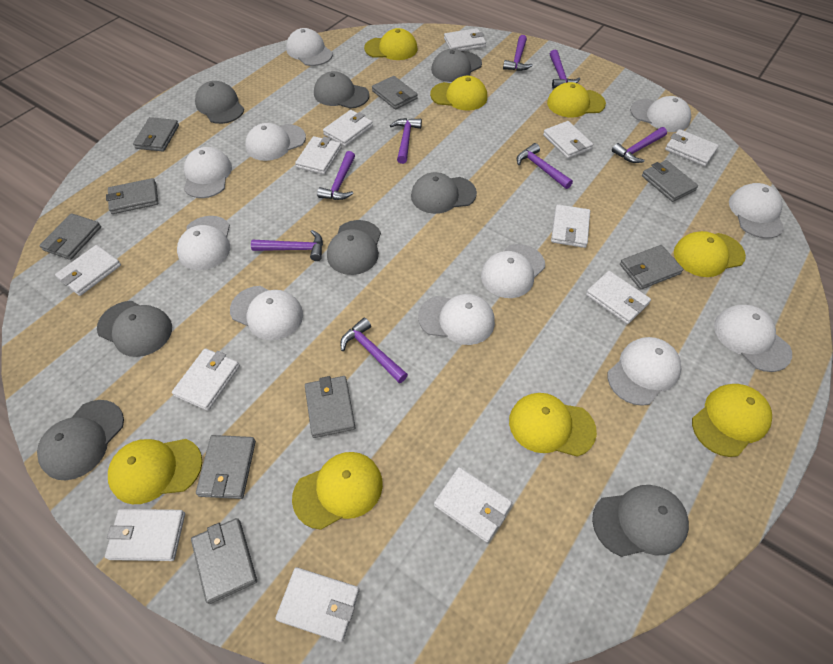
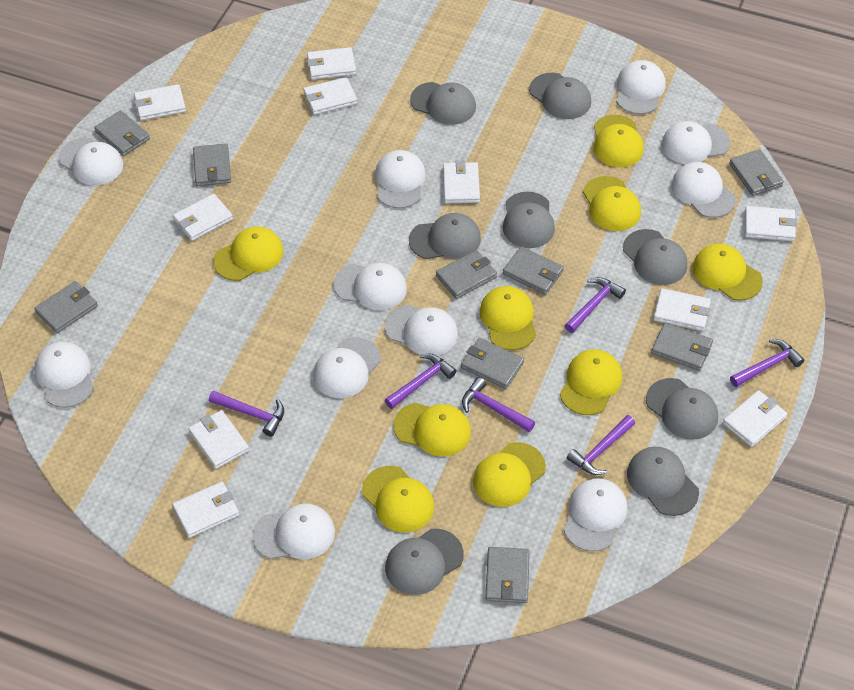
purple hammer: 8 -> 6
white wallet: 12 -> 10
yellow cap: 8 -> 9

